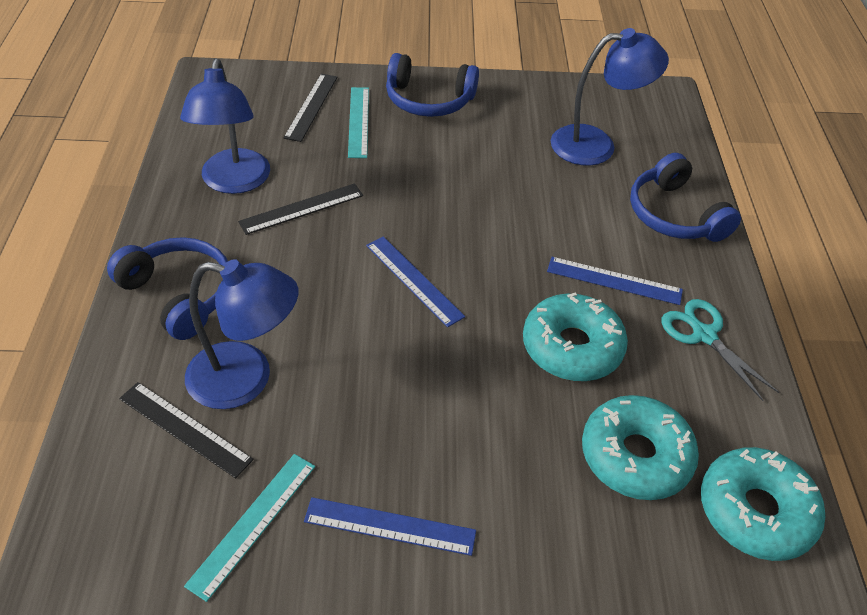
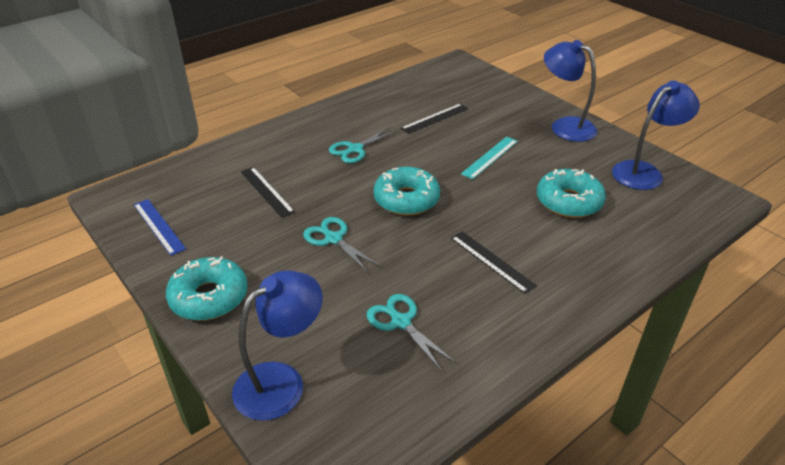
blue headphones: 3 -> 0
blue ruler: 3 -> 1
turquoise ruler: 2 -> 1
turquoise scissors: 1 -> 3

